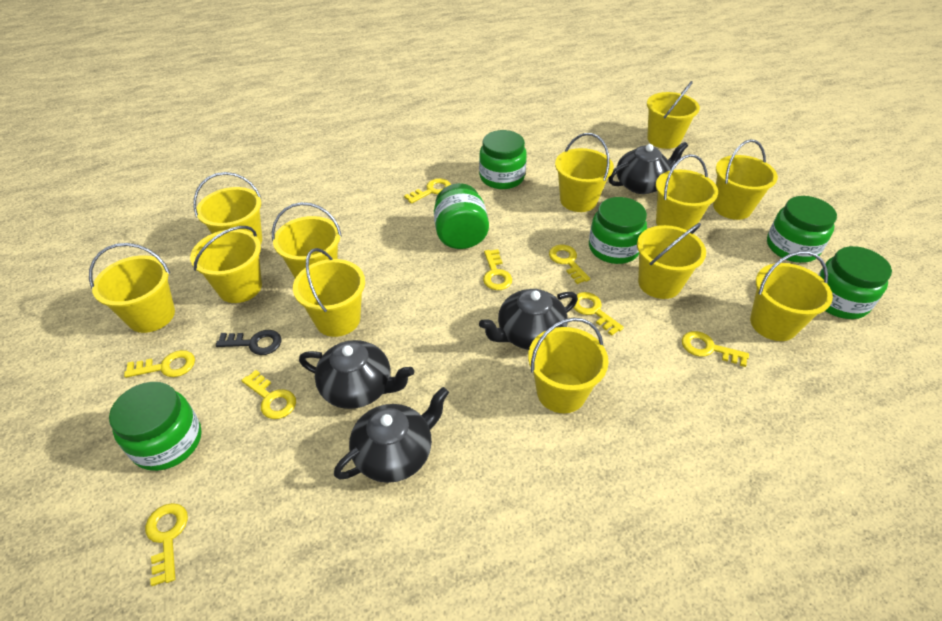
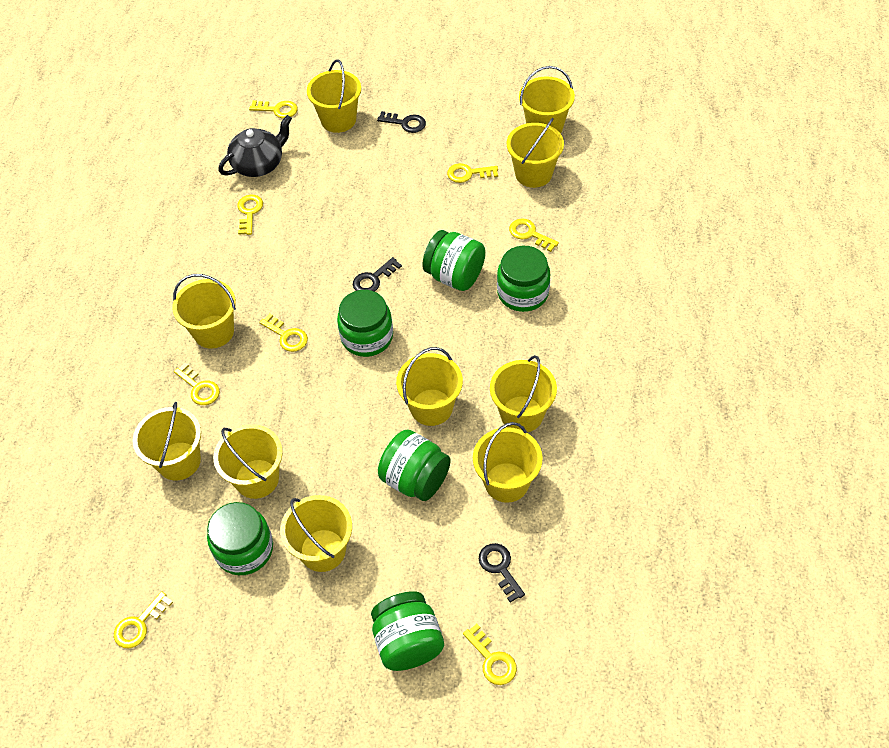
black key: 1 -> 3
black teapot: 4 -> 1
yellow bucket: 12 -> 10

